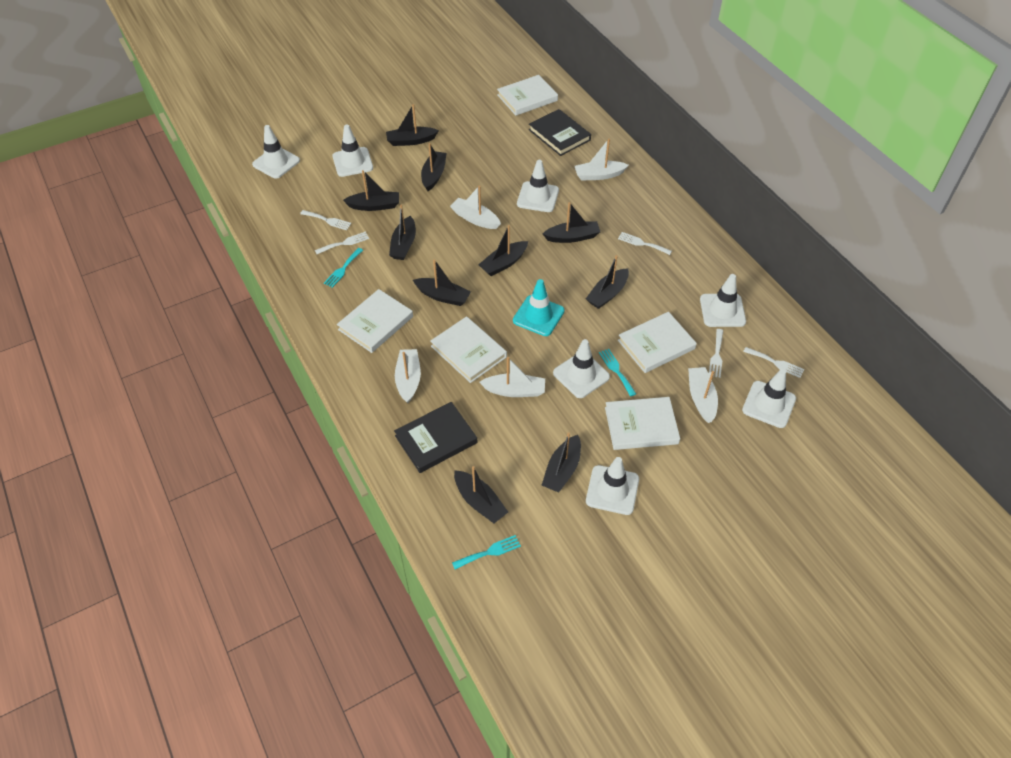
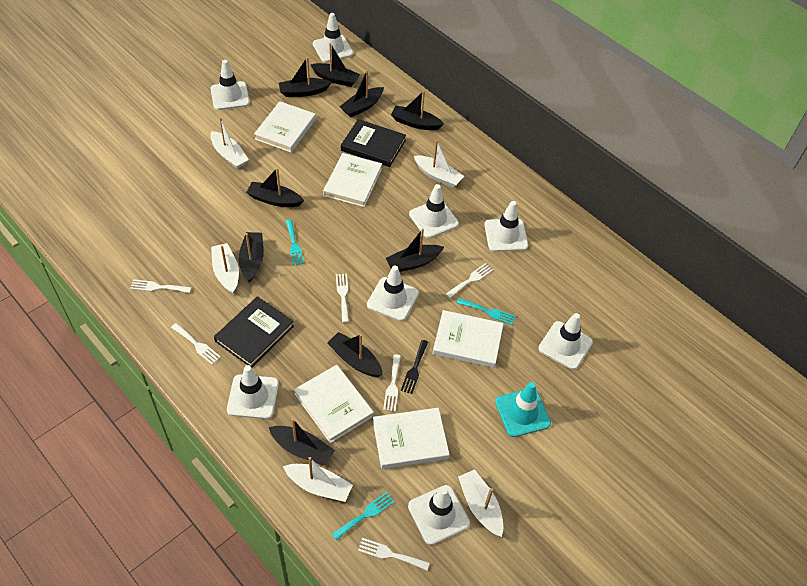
black boat: 10 -> 9
black fork: 0 -> 1
white fork: 5 -> 6
white traffic cone: 7 -> 8

